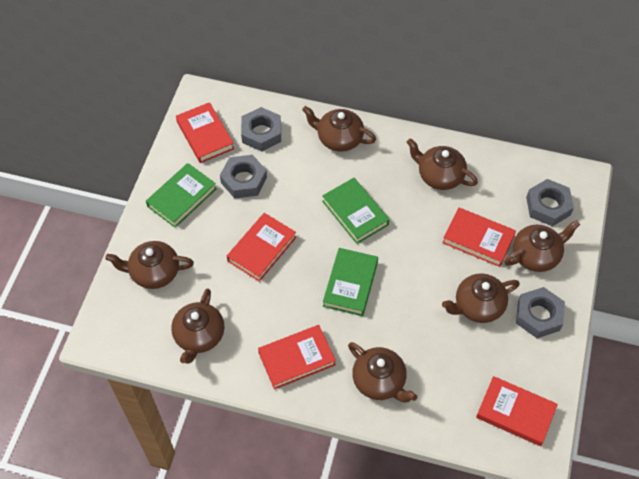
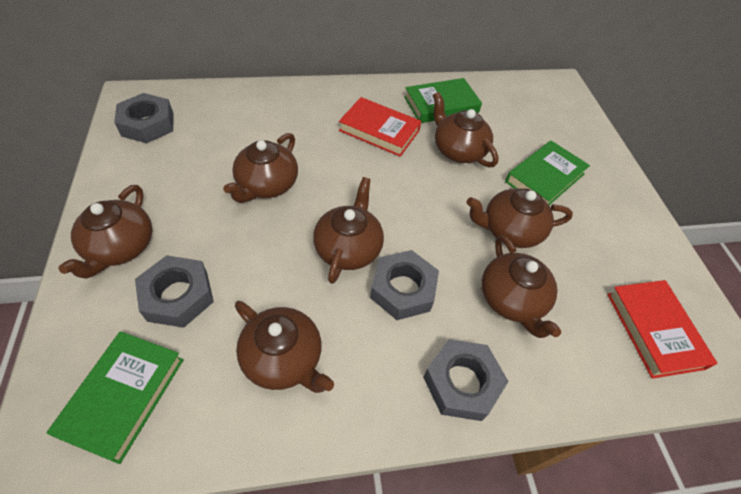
red book: 5 -> 2

